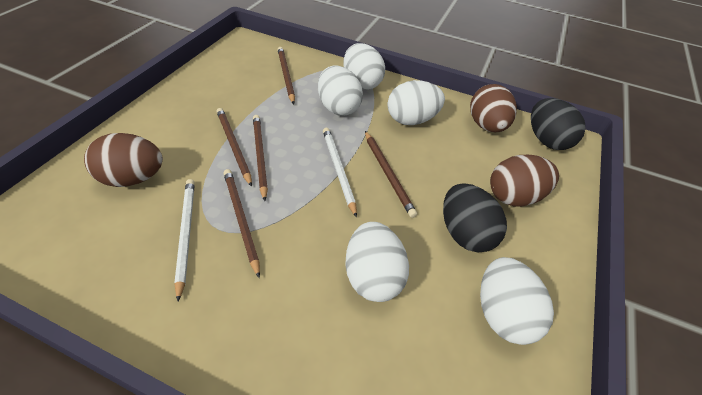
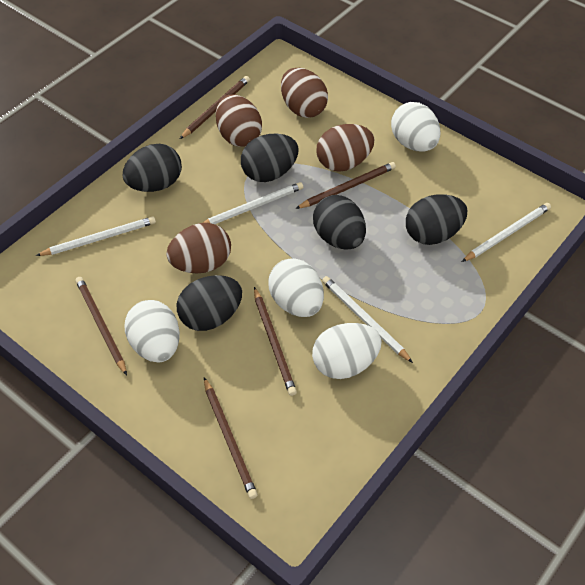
black egg: 2 -> 5
brown egg: 3 -> 4
white egg: 5 -> 4
white pencil: 2 -> 4

